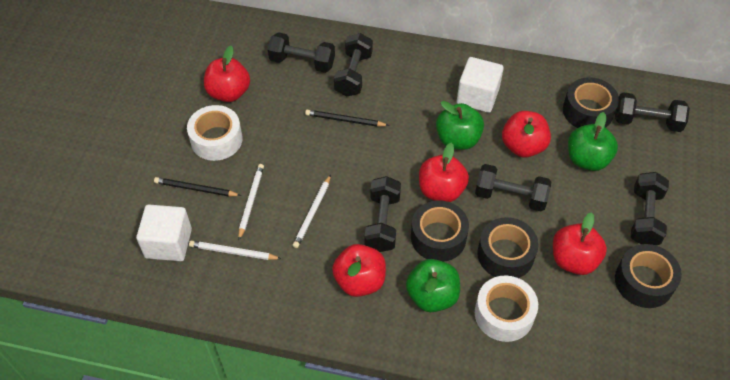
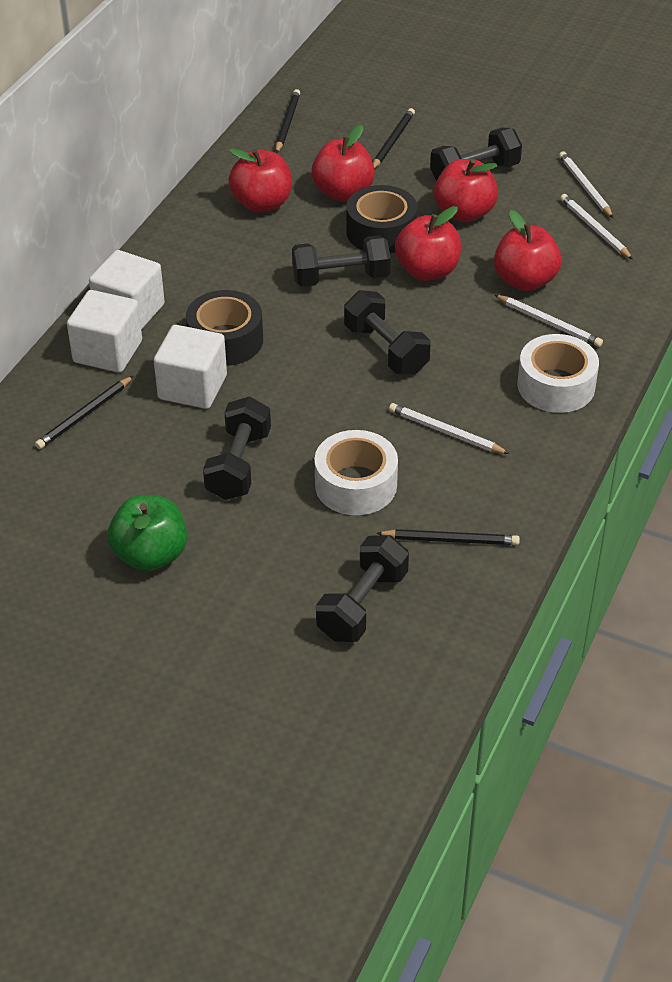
black dumbbell: 6 -> 5
black pencil: 2 -> 4
black tape: 4 -> 2
green apple: 3 -> 1
white cube: 2 -> 3
white pencil: 3 -> 4

